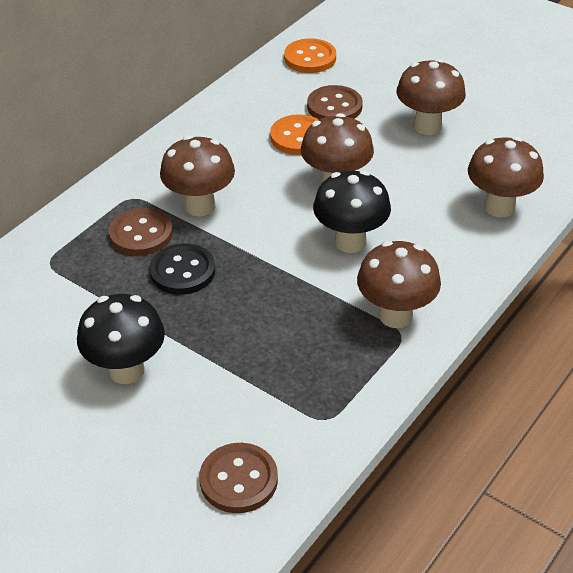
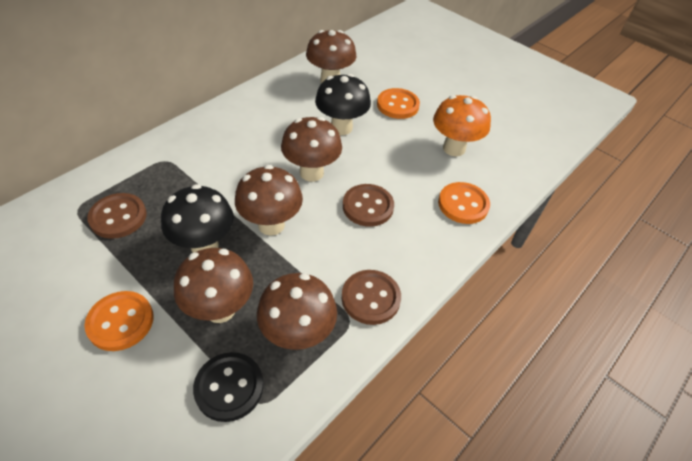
orange button: 2 -> 3
orange mushroom: 0 -> 1

